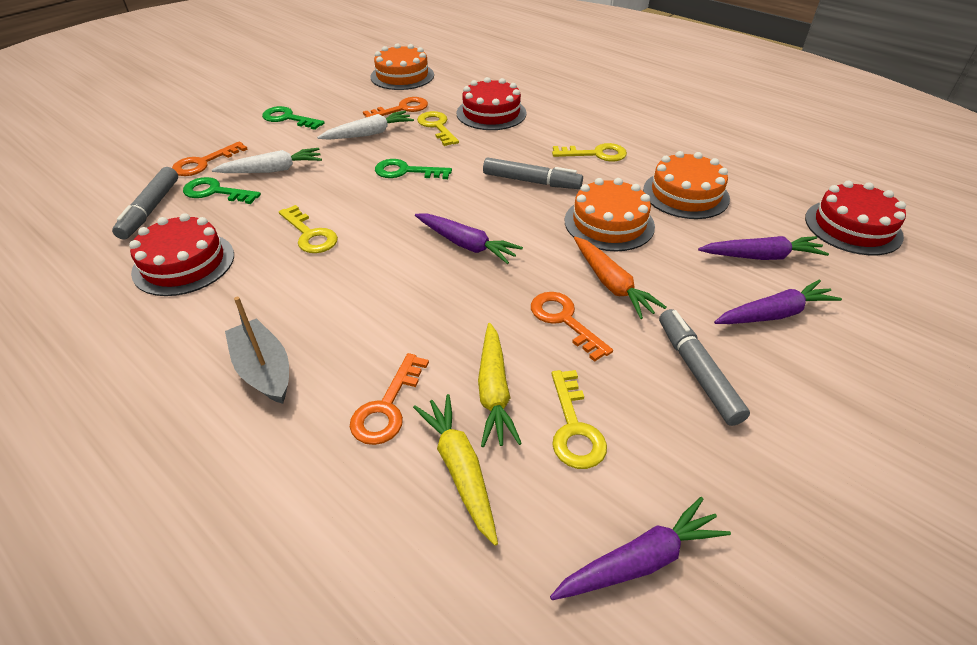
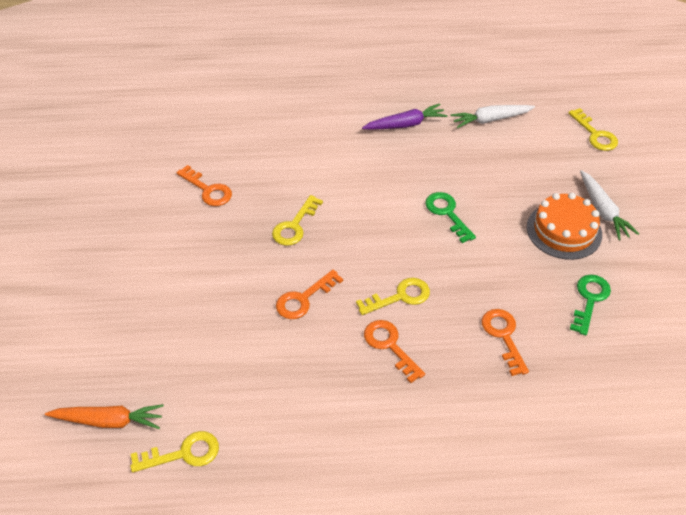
green key: 3 -> 2
grey boat: 1 -> 0
grey marker: 3 -> 0
orange cake: 3 -> 1
purple carrot: 4 -> 1
red cake: 3 -> 0
yellow carrot: 2 -> 0

